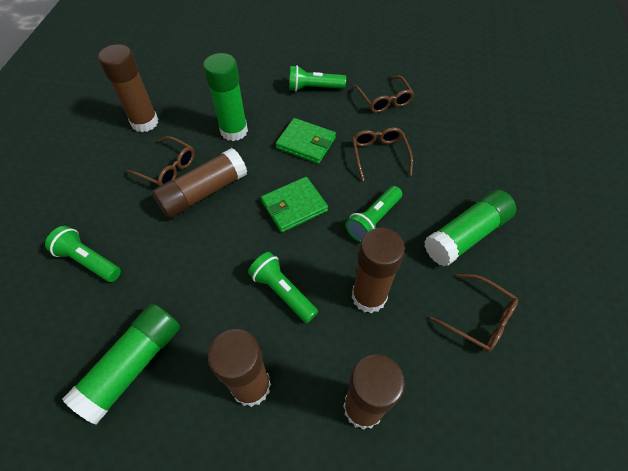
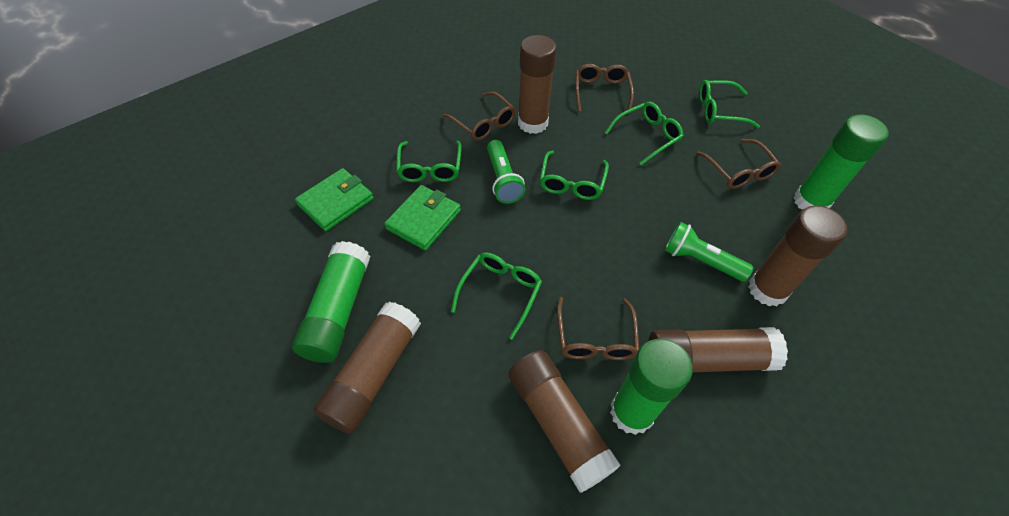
green flashlight: 4 -> 2
green glasses: 0 -> 5

